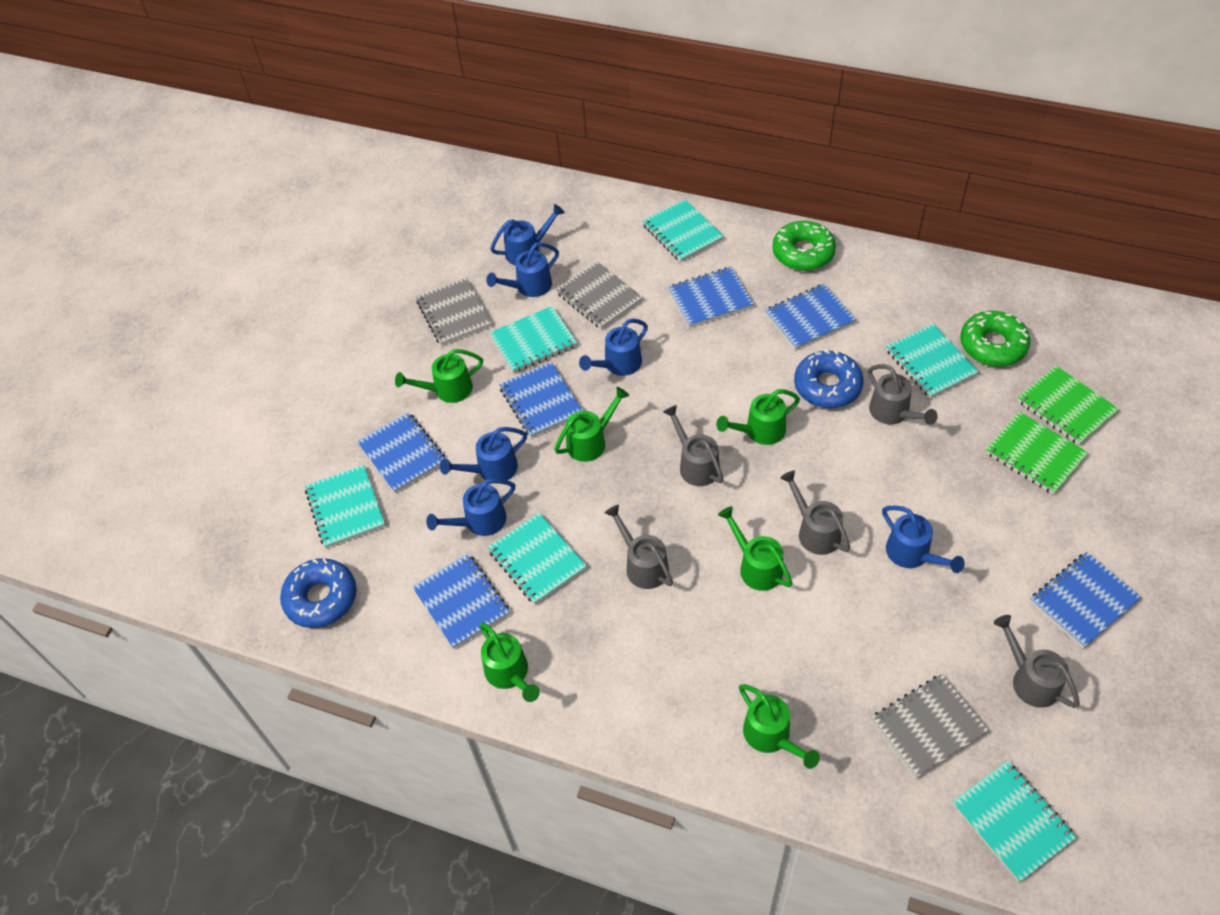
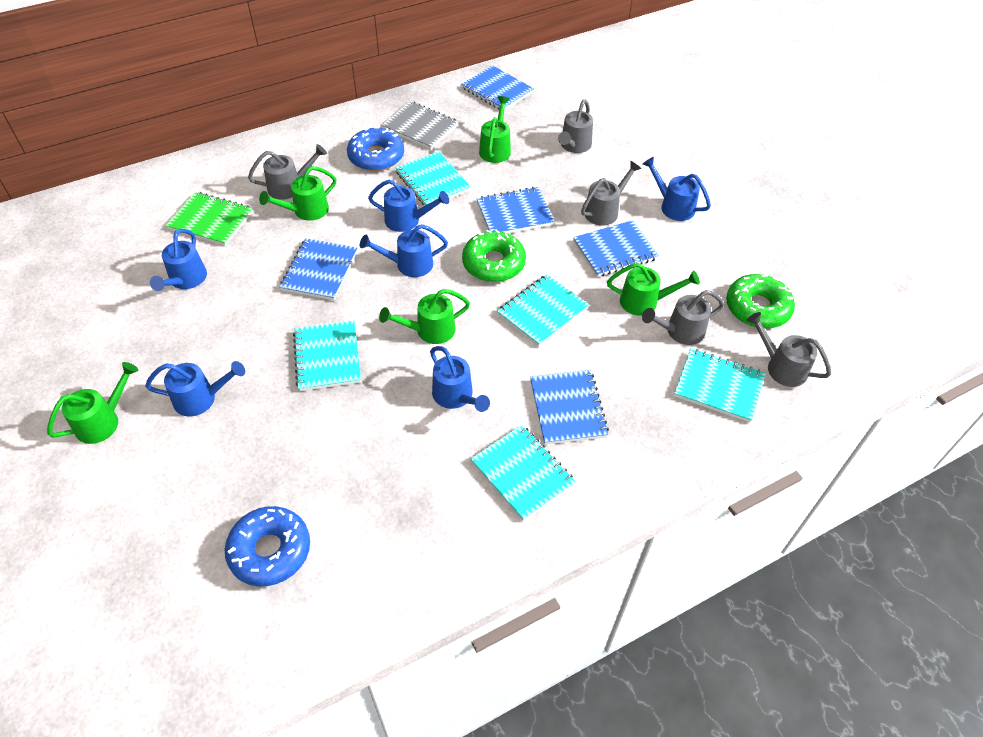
blue notebook: 6 -> 5
green notebook: 2 -> 1
green watering can: 6 -> 5
grey notebook: 3 -> 1
turquoise notebook: 6 -> 5

